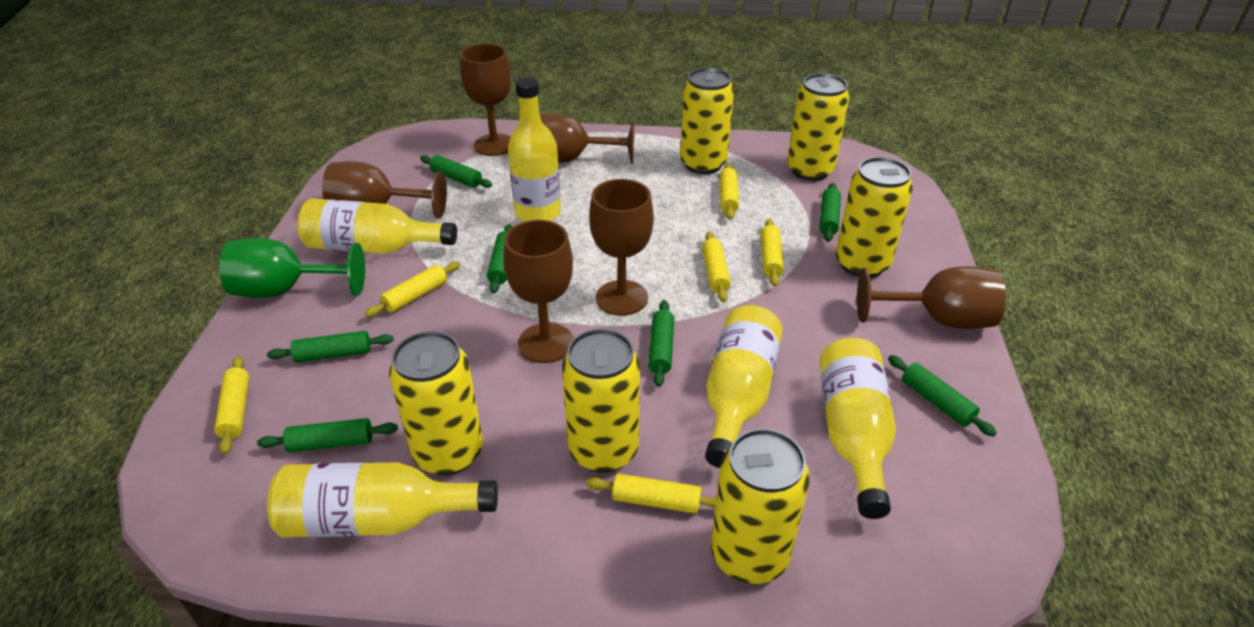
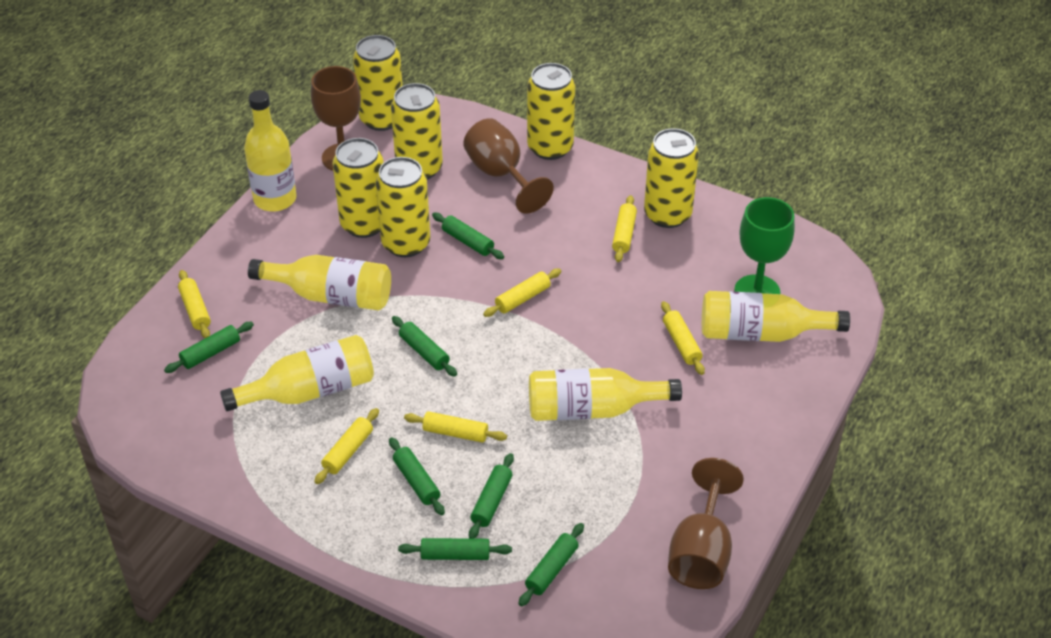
brown goblet: 6 -> 3

